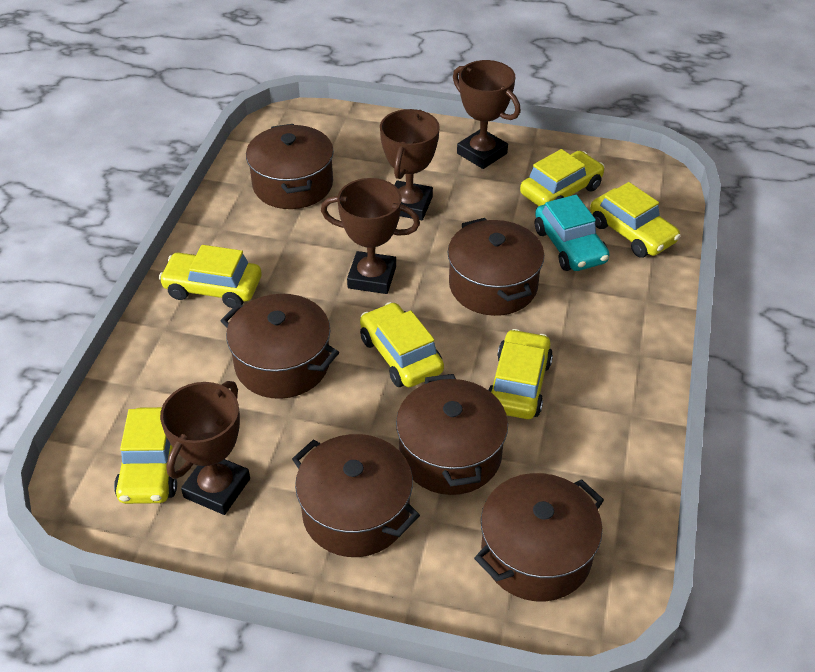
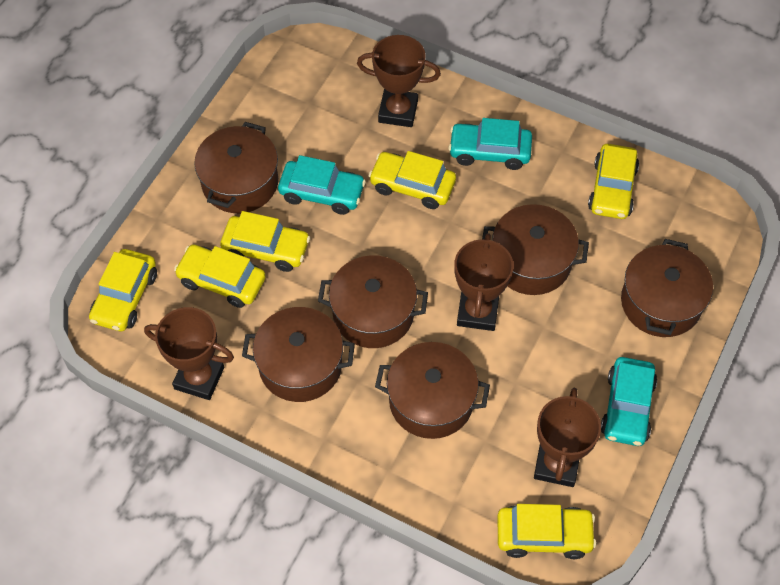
turquoise car: 1 -> 3

